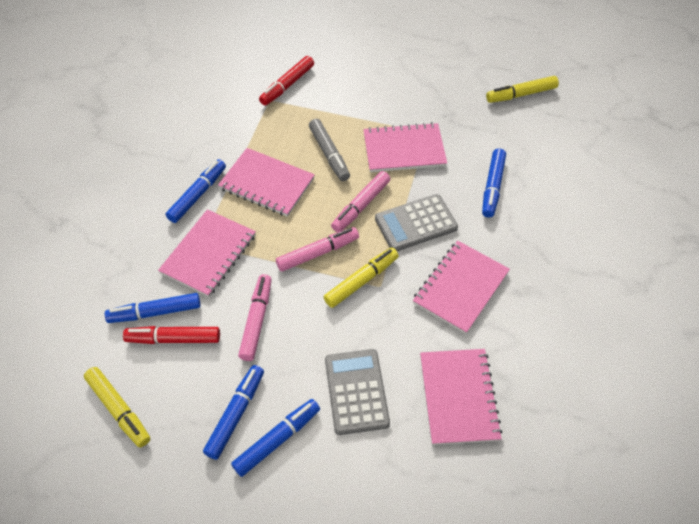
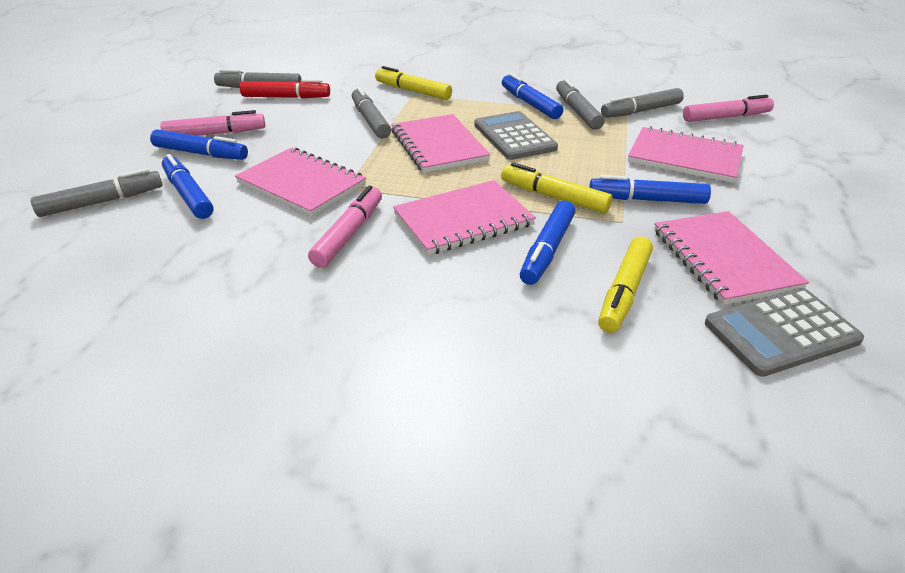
grey marker: 1 -> 5
red marker: 2 -> 1

